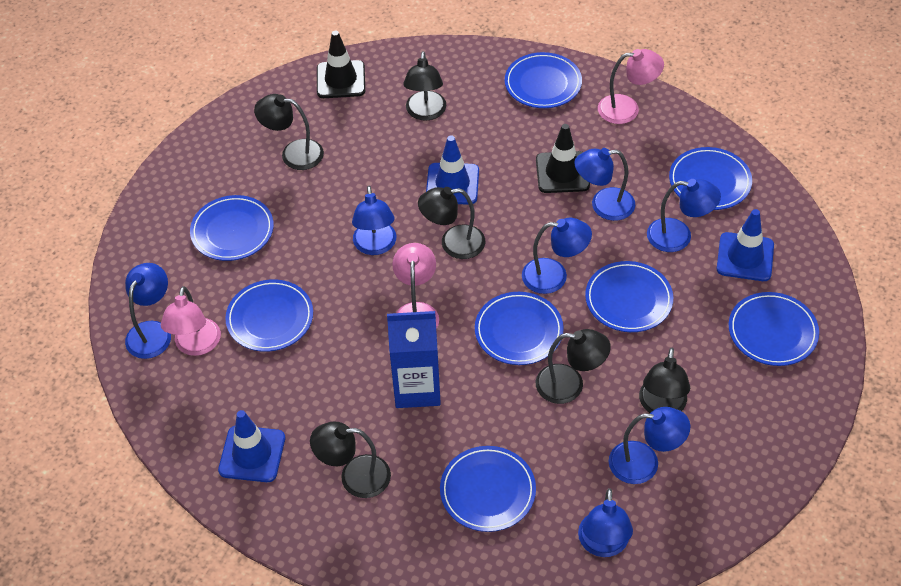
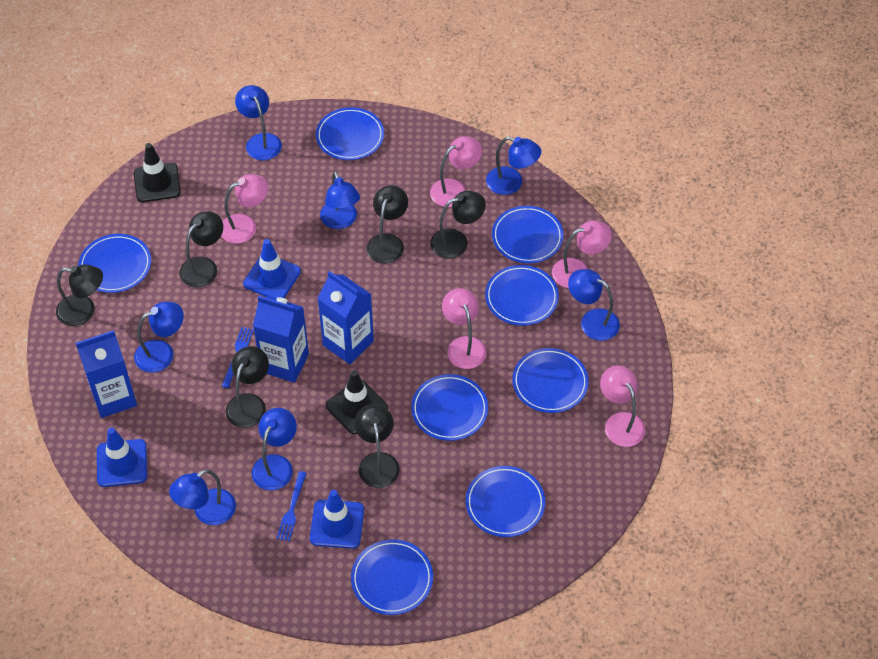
blue carton: 1 -> 3
blue fork: 0 -> 2
pink lamp: 3 -> 5

